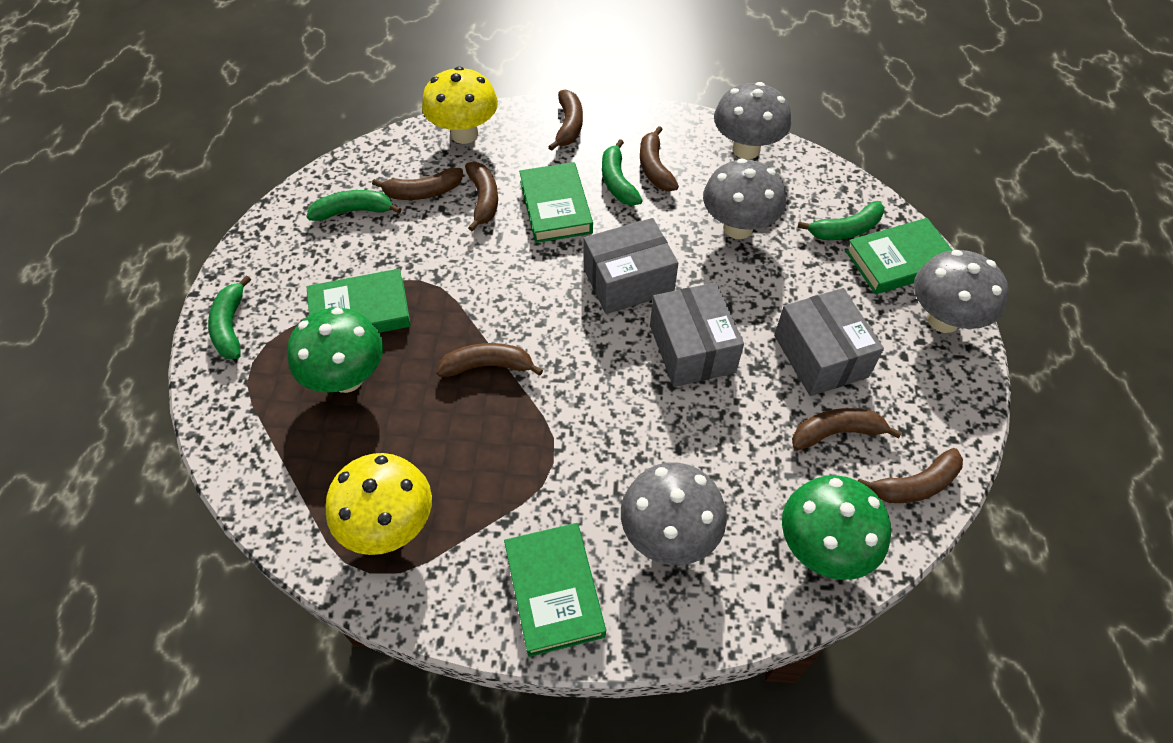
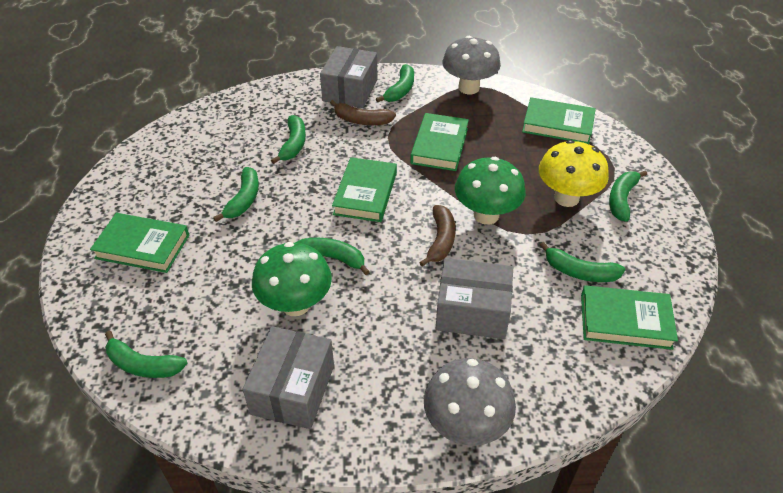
brown banana: 7 -> 2
green banana: 4 -> 7
green book: 4 -> 5
grey mushroom: 4 -> 2
yellow mushroom: 2 -> 1

